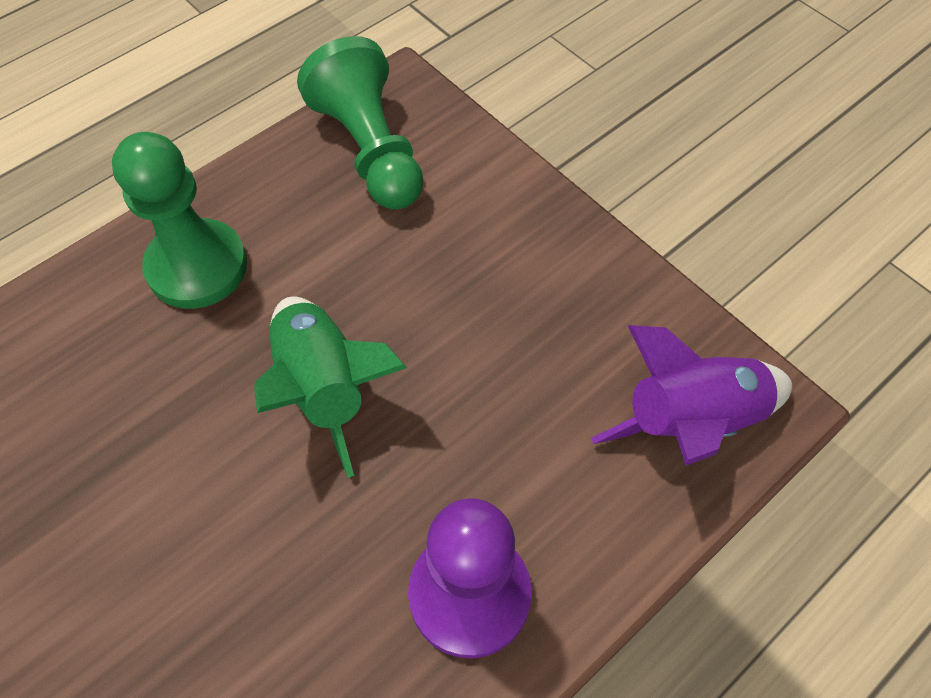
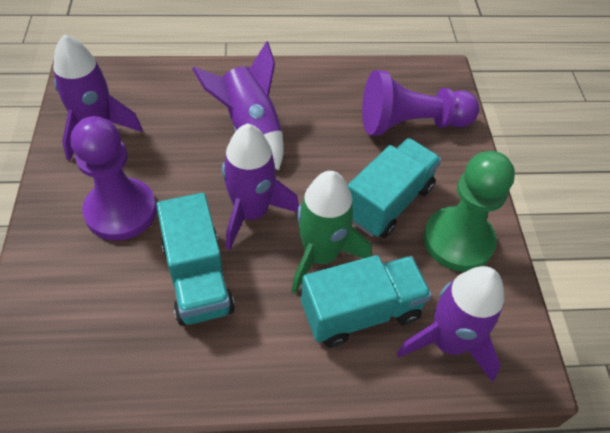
green pawn: 2 -> 1
purple pawn: 1 -> 2
purple rocket: 1 -> 4
turquoise truck: 0 -> 3

